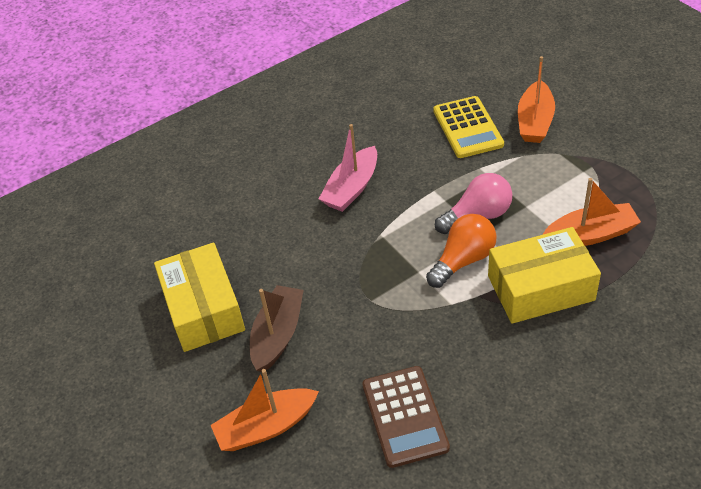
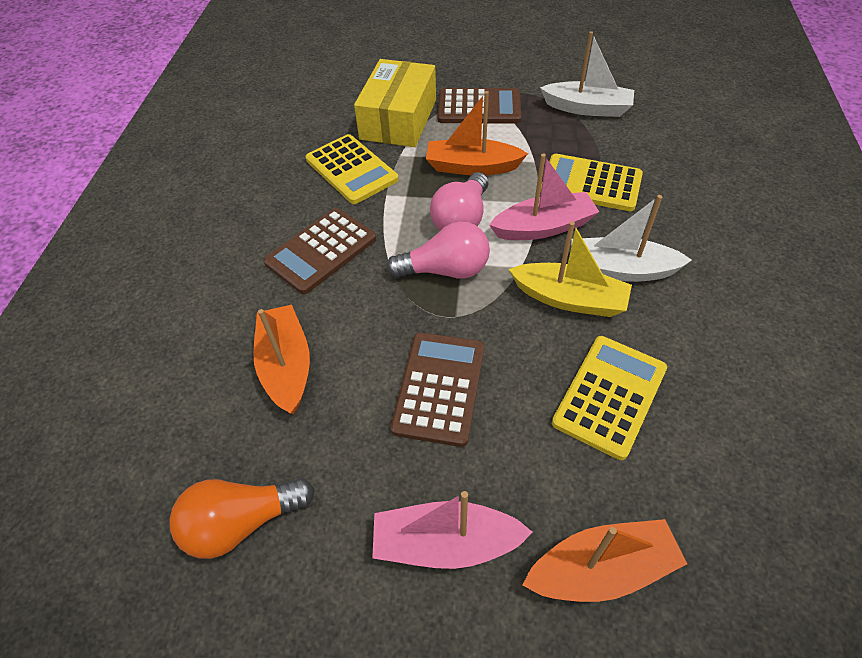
brown boat: 1 -> 0
brown calculator: 1 -> 3
pink boat: 1 -> 2
pink light bulb: 1 -> 2
white boat: 0 -> 2
yellow boat: 0 -> 1
yellow box: 2 -> 1
yellow calculator: 1 -> 3

